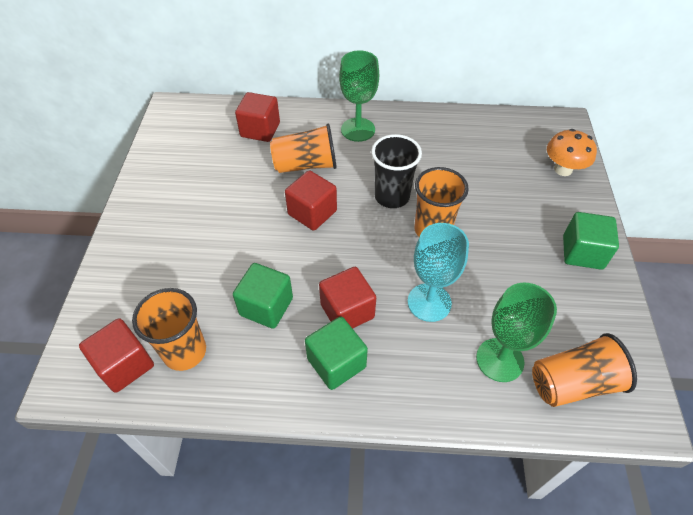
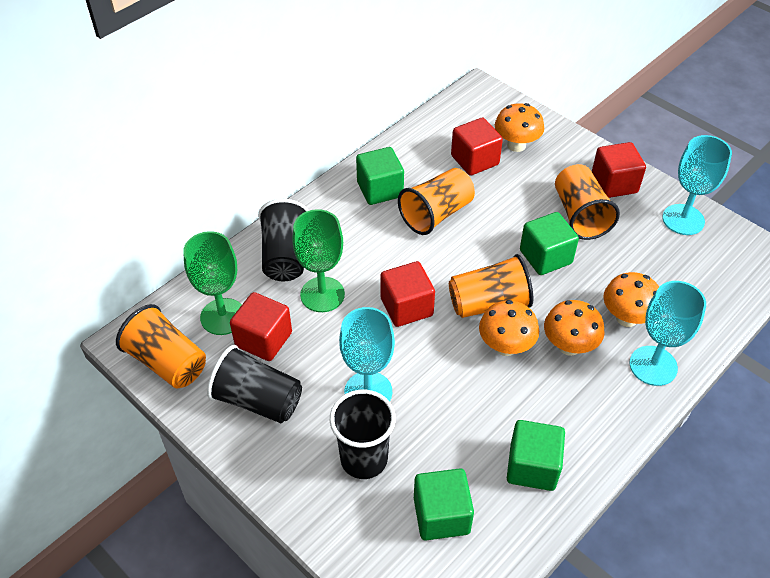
black cup: 1 -> 3
green cube: 3 -> 4
orange mushroom: 1 -> 4
turquoise goblet: 1 -> 3

